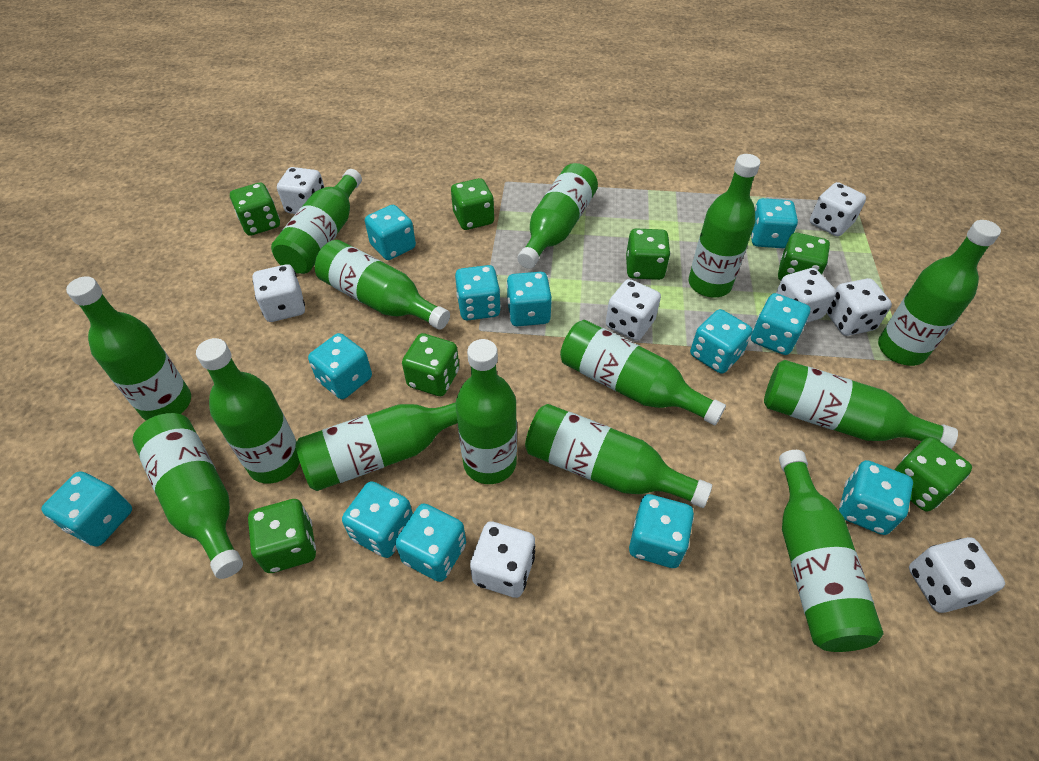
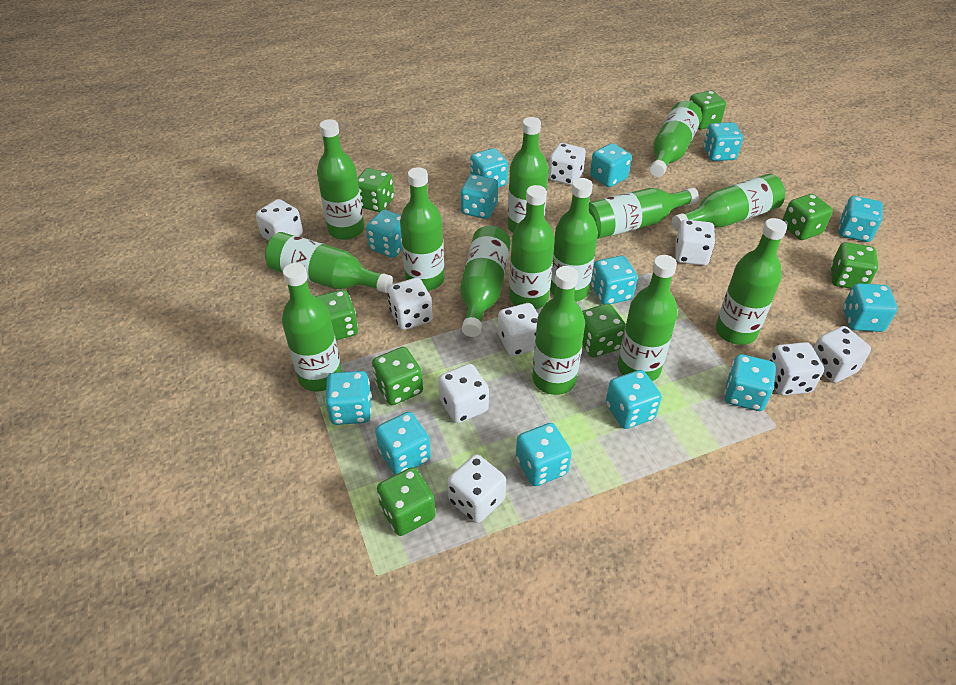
green dice: 7 -> 8
turquoise dice: 12 -> 13
white dice: 8 -> 9

